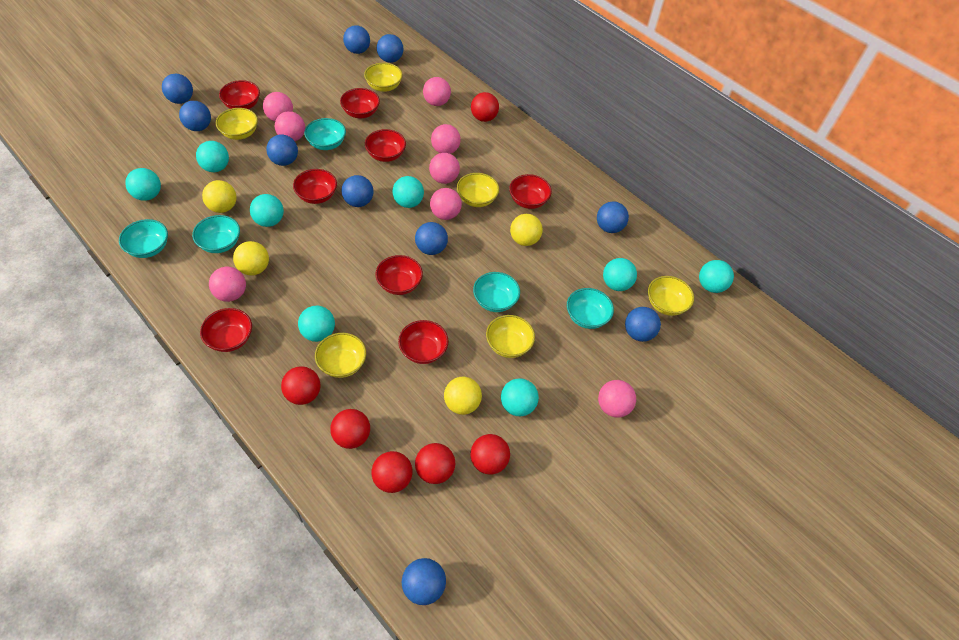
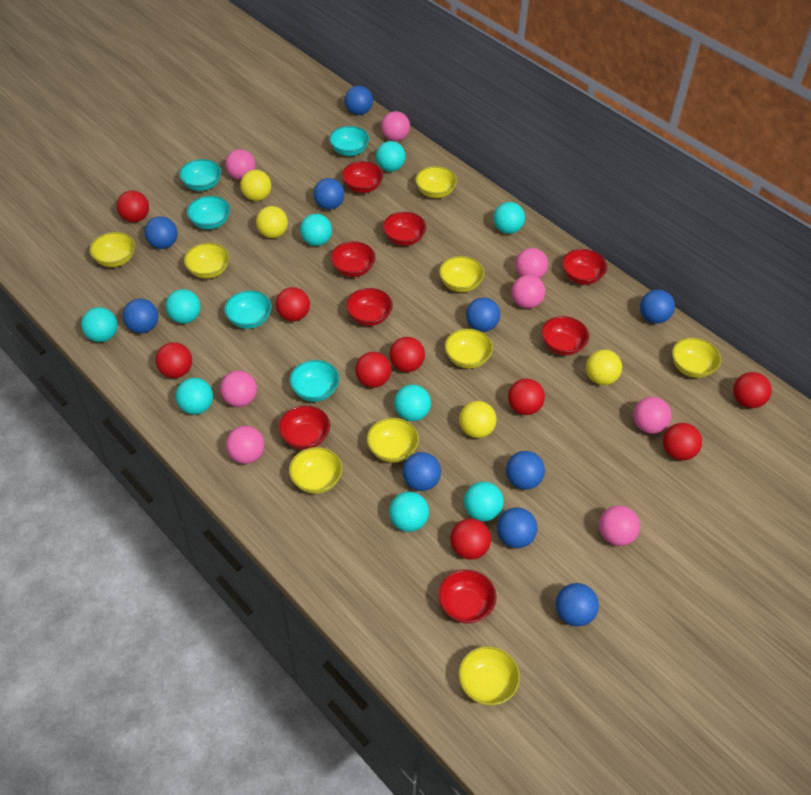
red ball: 6 -> 9
turquoise ball: 8 -> 9
yellow bowl: 6 -> 9

